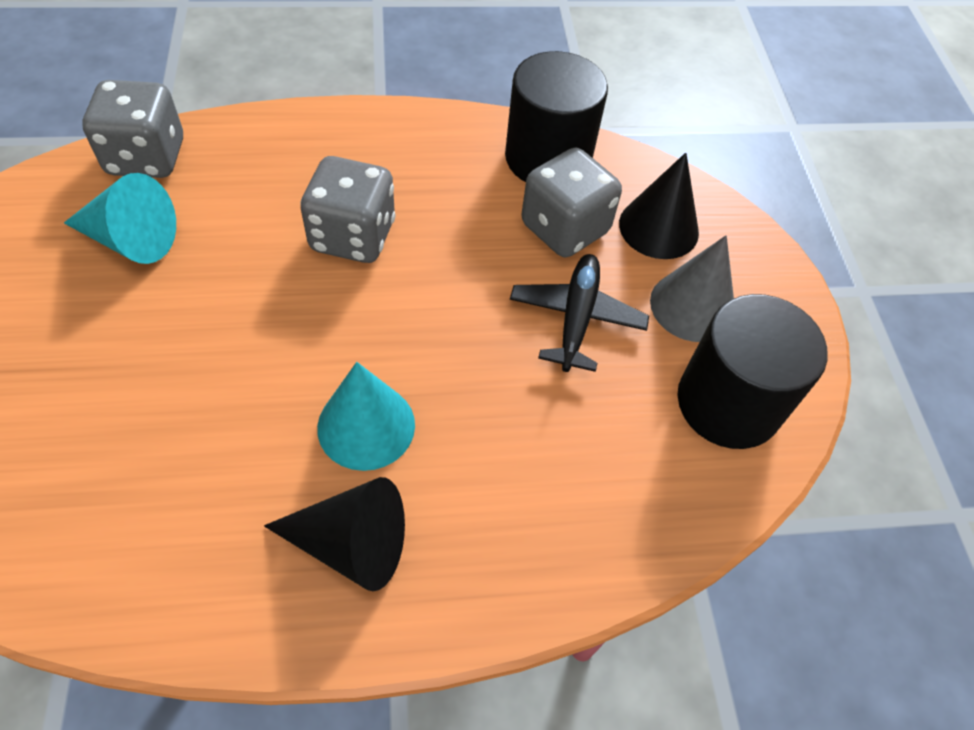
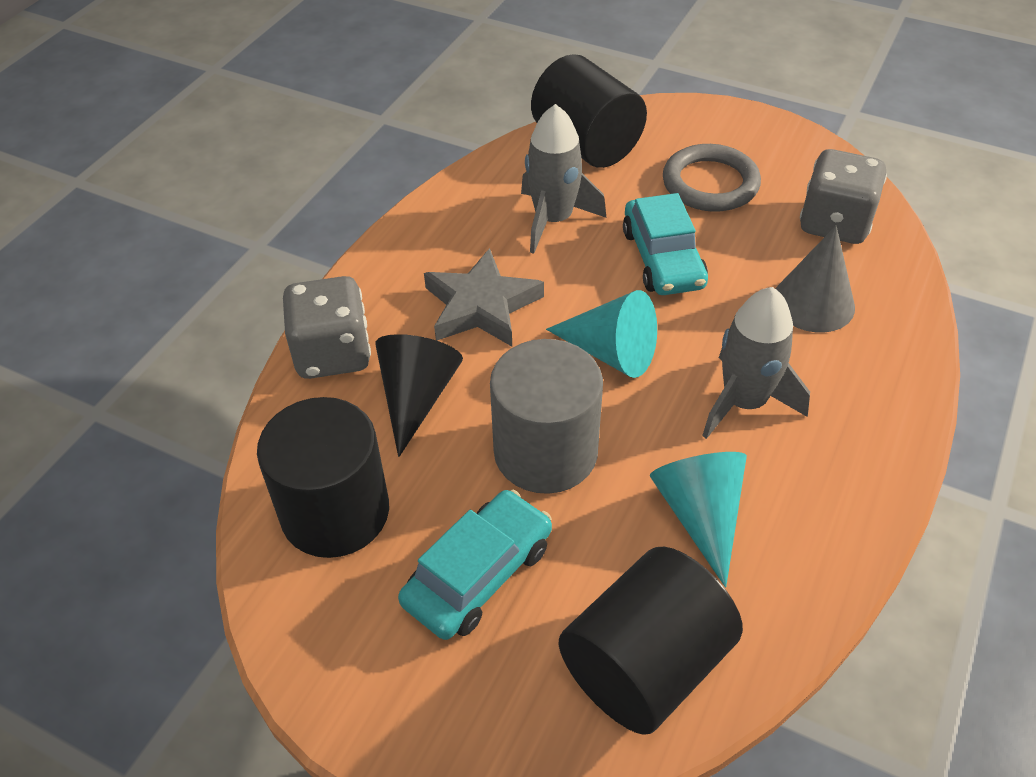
black cone: 2 -> 1
black cylinder: 2 -> 3
black plane: 1 -> 0
grey cylinder: 0 -> 1
grey dice: 3 -> 2
grey ring: 0 -> 1
grey rocket: 0 -> 2
grey star: 0 -> 1
turquoise car: 0 -> 2

